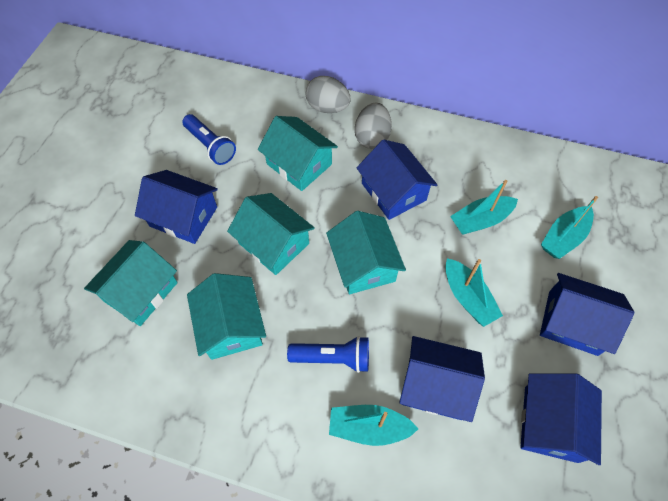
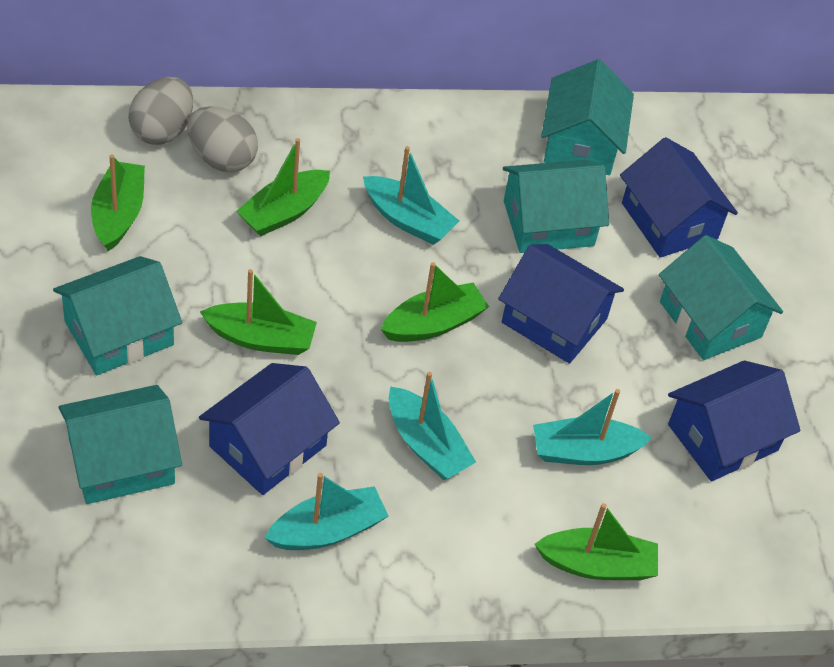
blue flashlight: 2 -> 0
blue house: 5 -> 4
green boat: 0 -> 5

